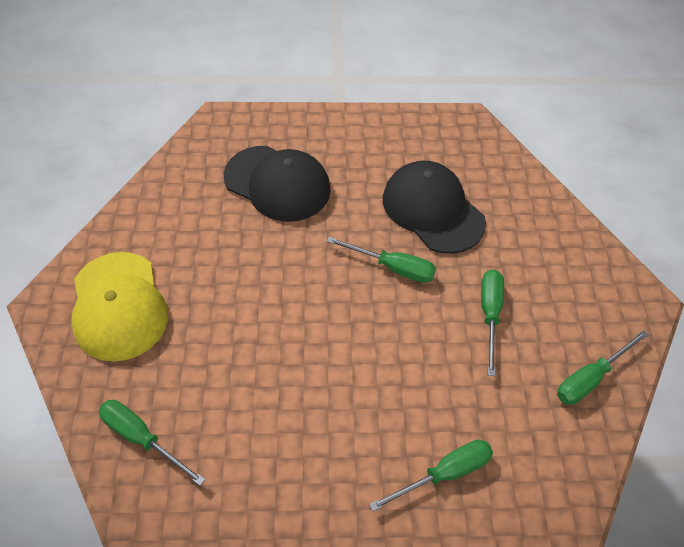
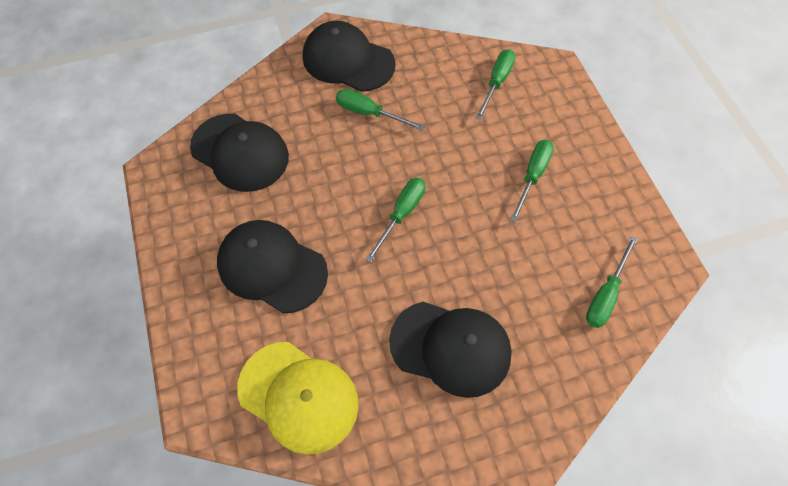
black cap: 2 -> 4

